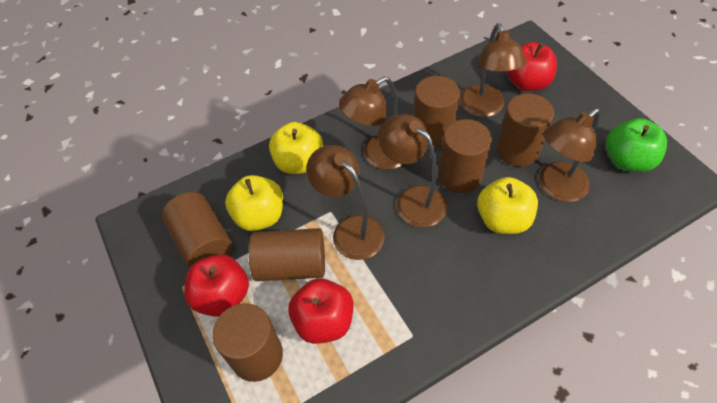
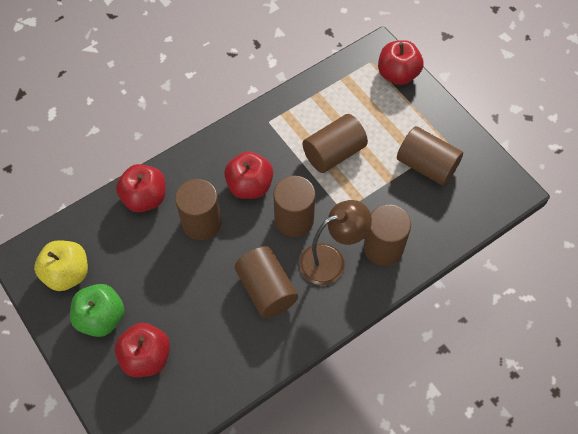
brown lamp: 5 -> 1
red apple: 3 -> 4
yellow apple: 3 -> 1

